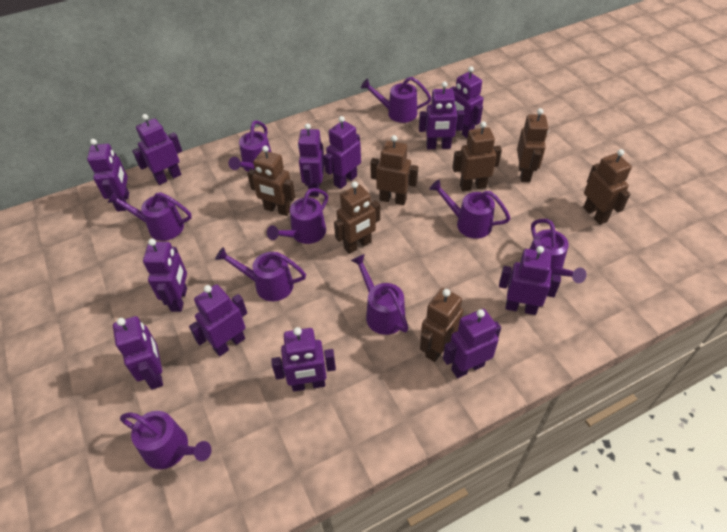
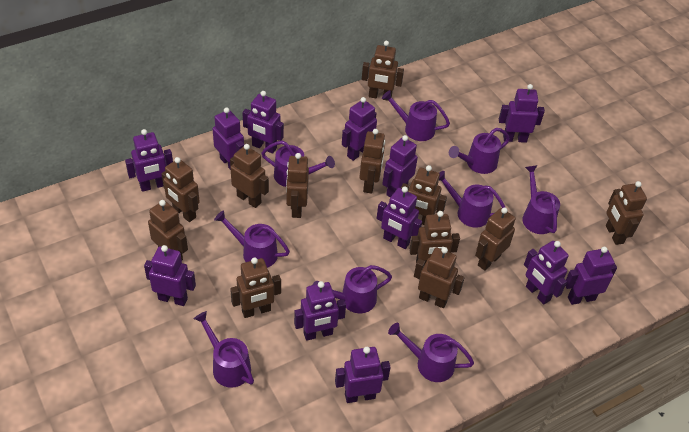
brown robot: 7 -> 12

